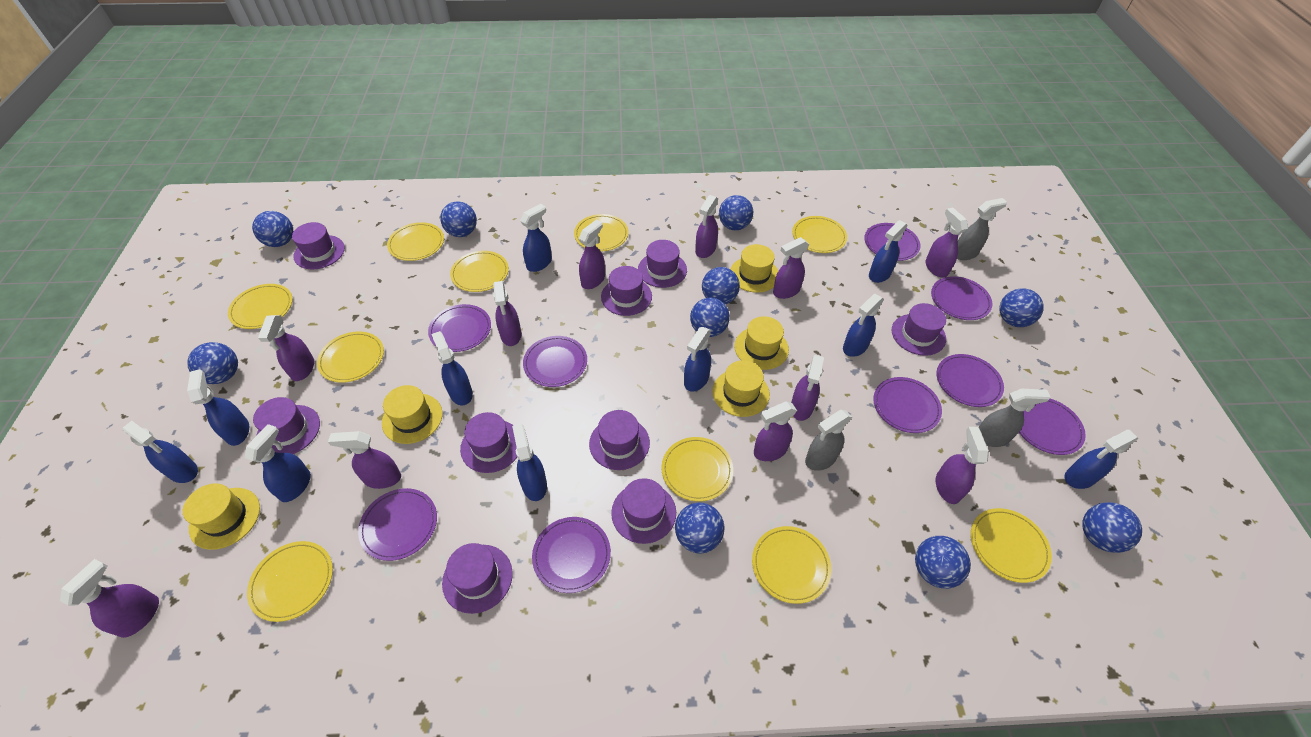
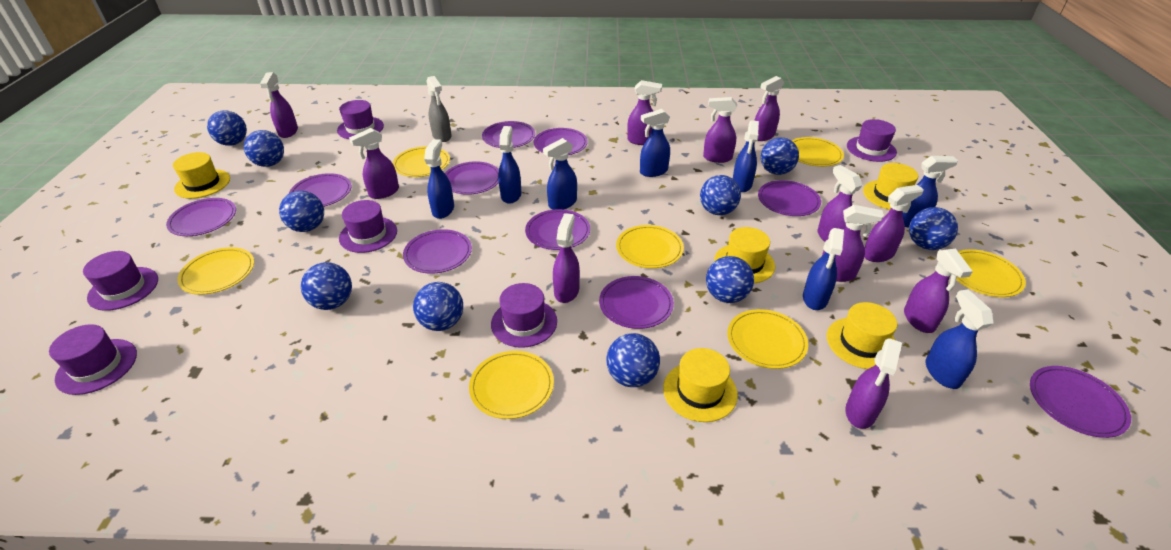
blue spray bottle: 10 -> 8
grey spray bottle: 3 -> 1
purple hat: 9 -> 6
purple plate: 9 -> 10
yellow plate: 10 -> 7

